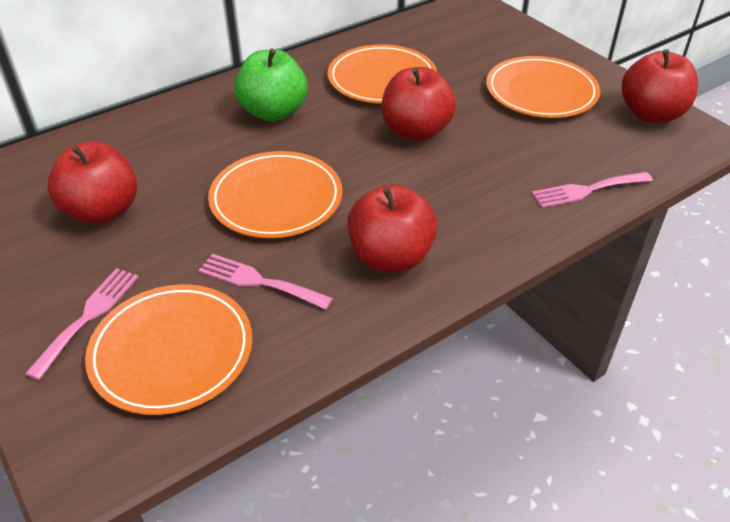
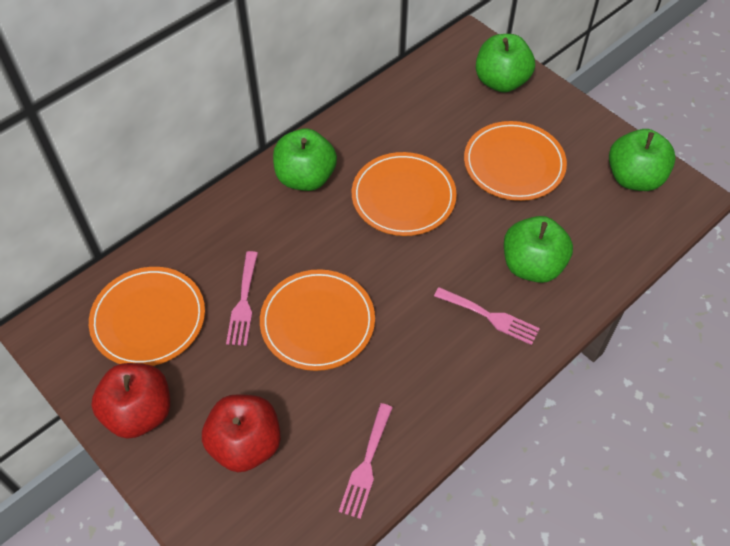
green apple: 1 -> 4
red apple: 4 -> 2

